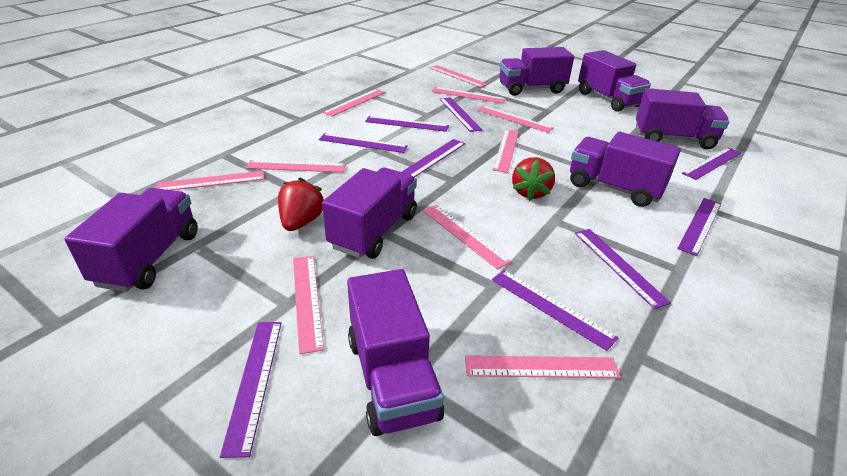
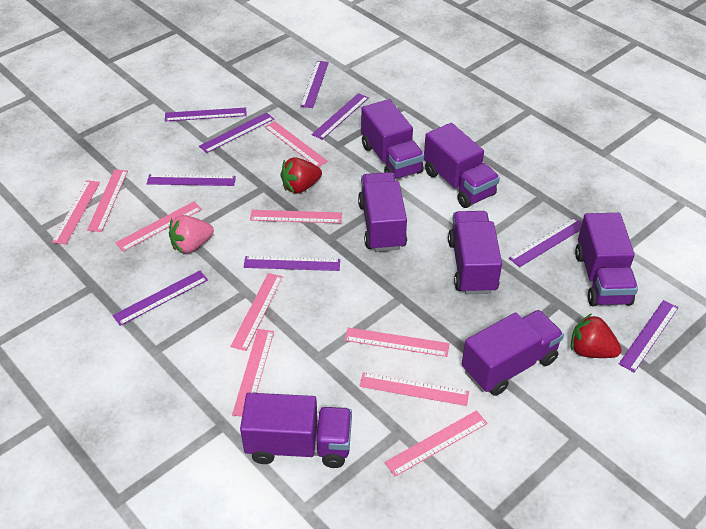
pink strawberry: 0 -> 1

